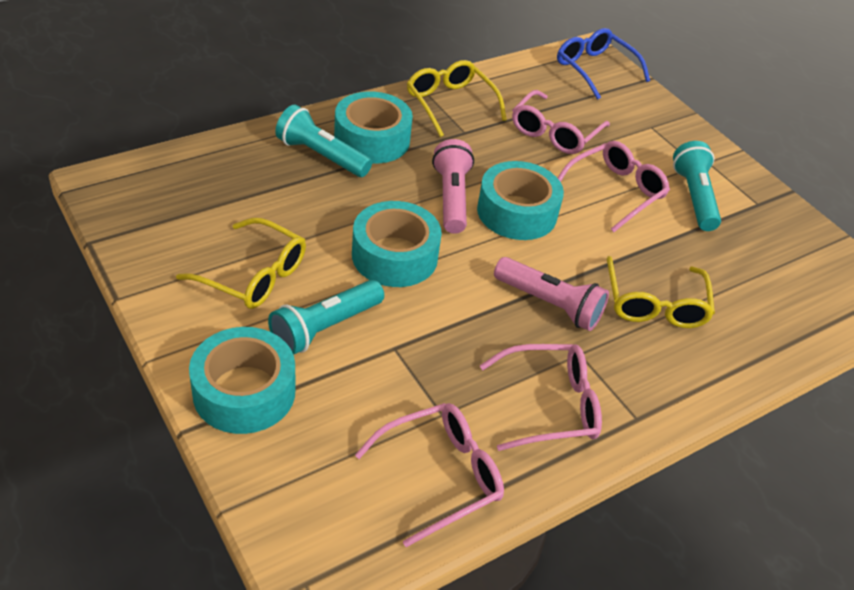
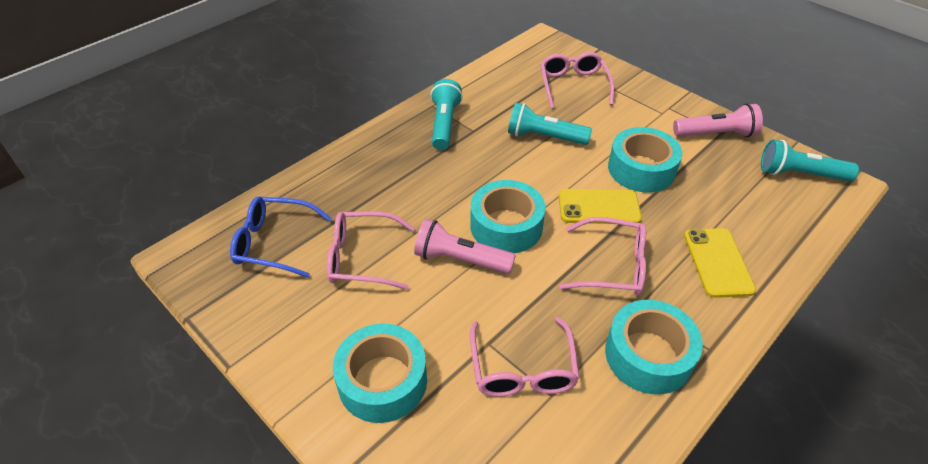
yellow glasses: 3 -> 0
yellow phone: 0 -> 2

